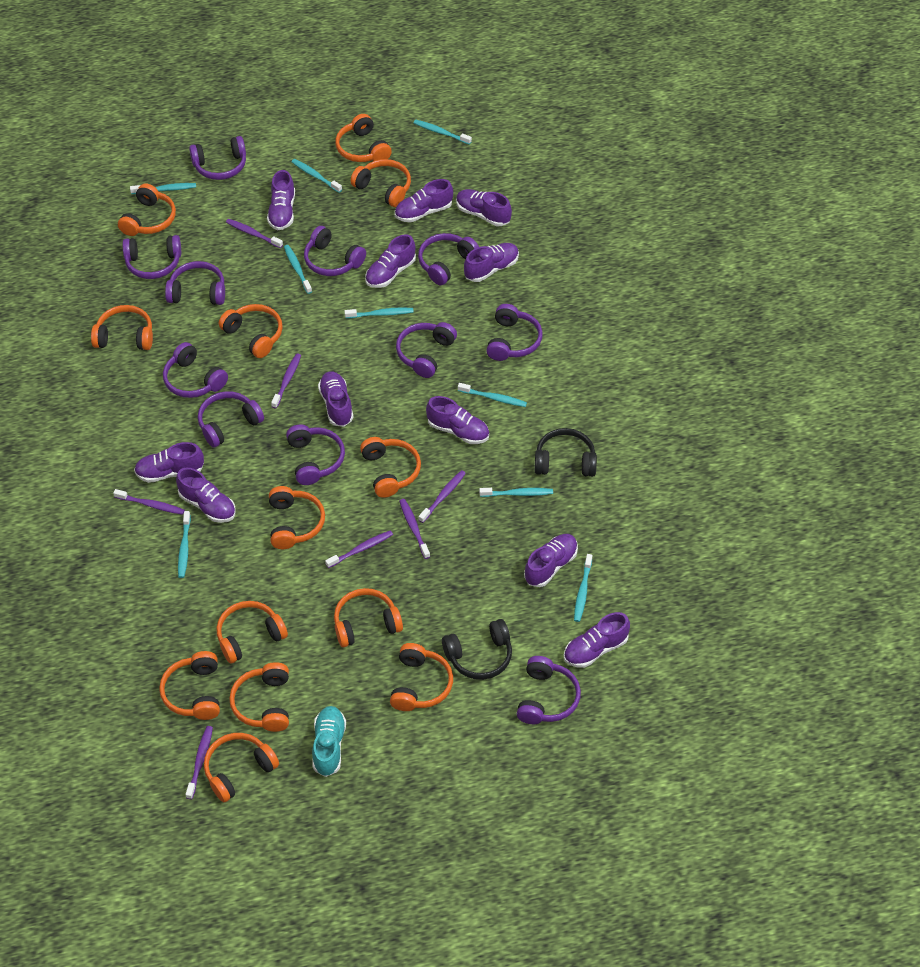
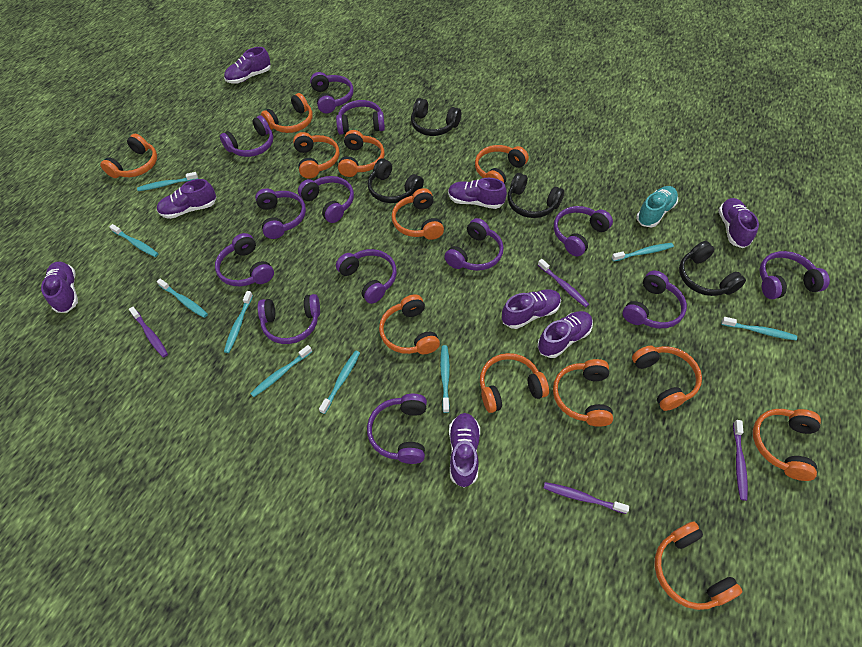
black headphones: 2 -> 4
orange headphones: 13 -> 12
purple headphones: 11 -> 13
purple shoe: 11 -> 8
purple toothbrush: 7 -> 4

